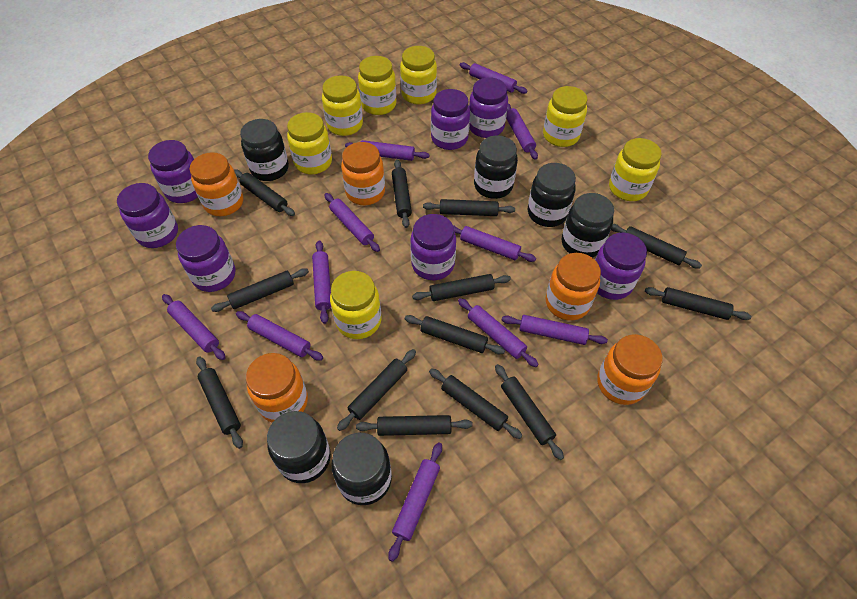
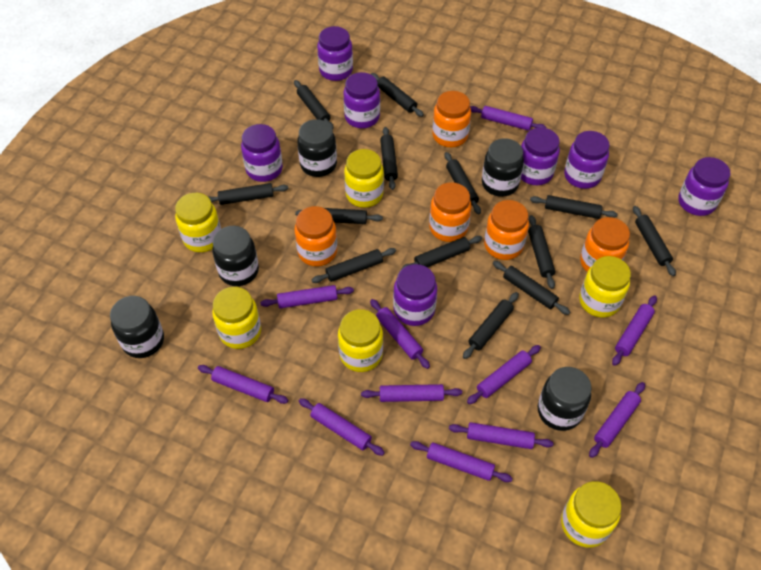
black jar: 6 -> 5
yellow jar: 7 -> 6

